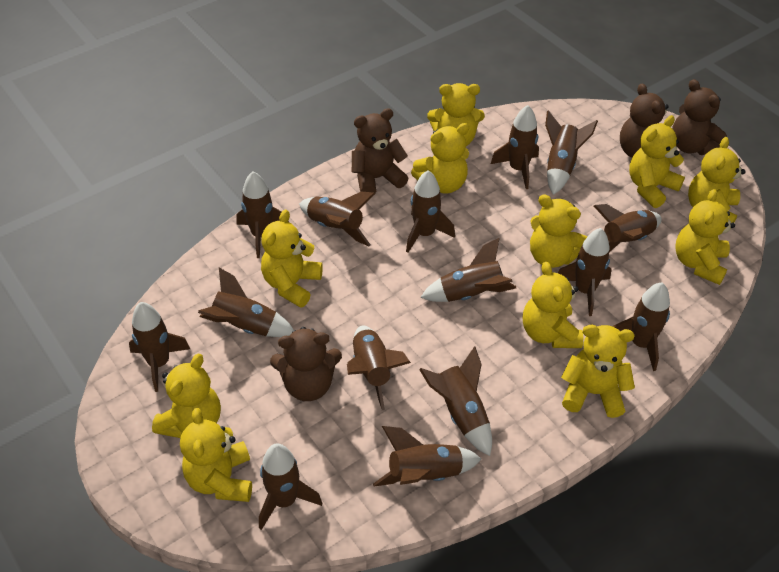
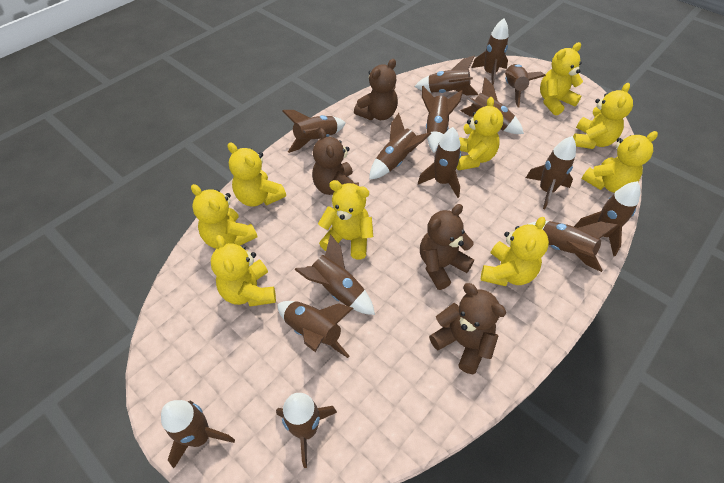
yellow teddy bear: 11 -> 9

